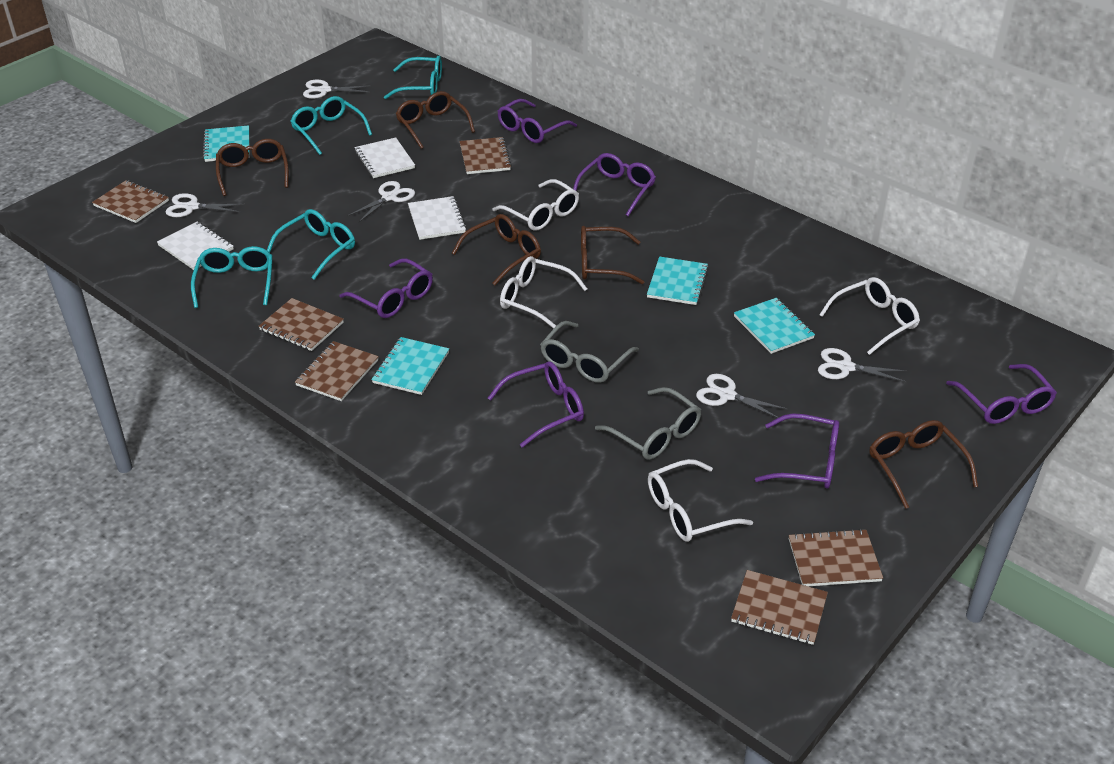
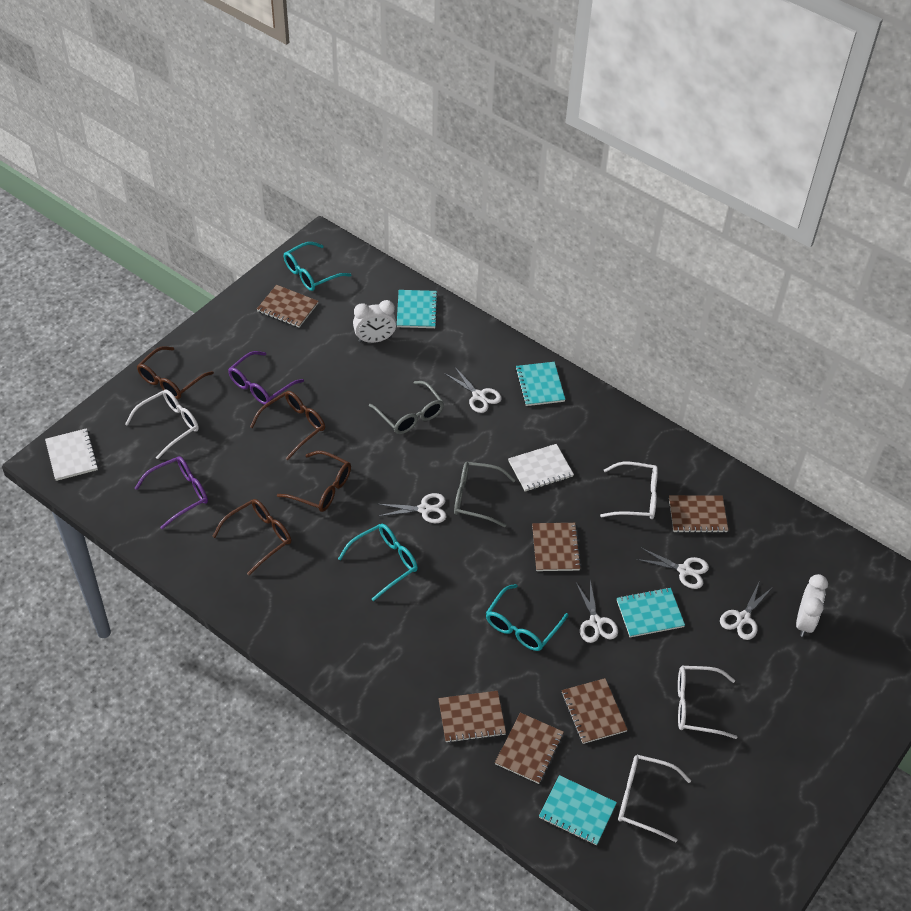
brown glasses: 5 -> 4
purple glasses: 6 -> 2
turquoise glasses: 4 -> 3
white clock: 0 -> 2
white notebook: 3 -> 2

